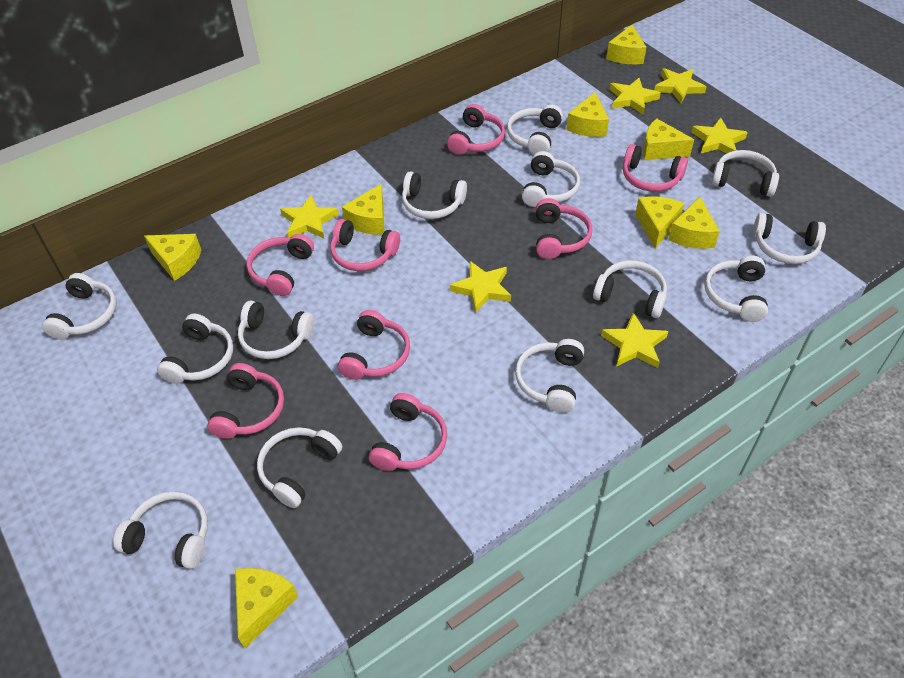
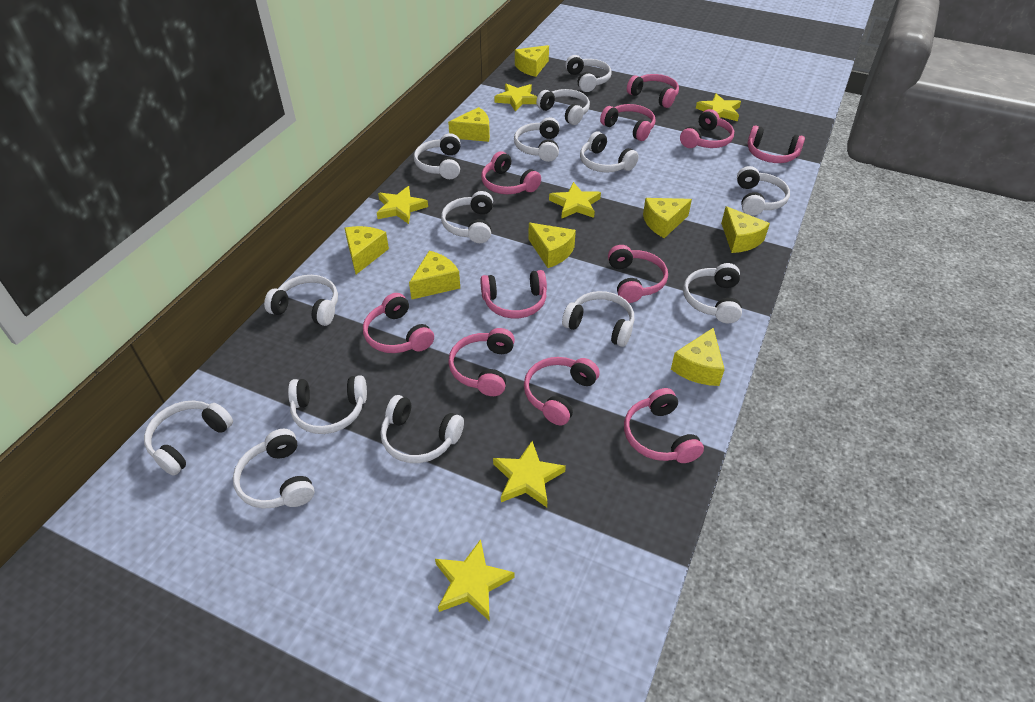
pink headphones: 8 -> 11
white headphones: 13 -> 14

